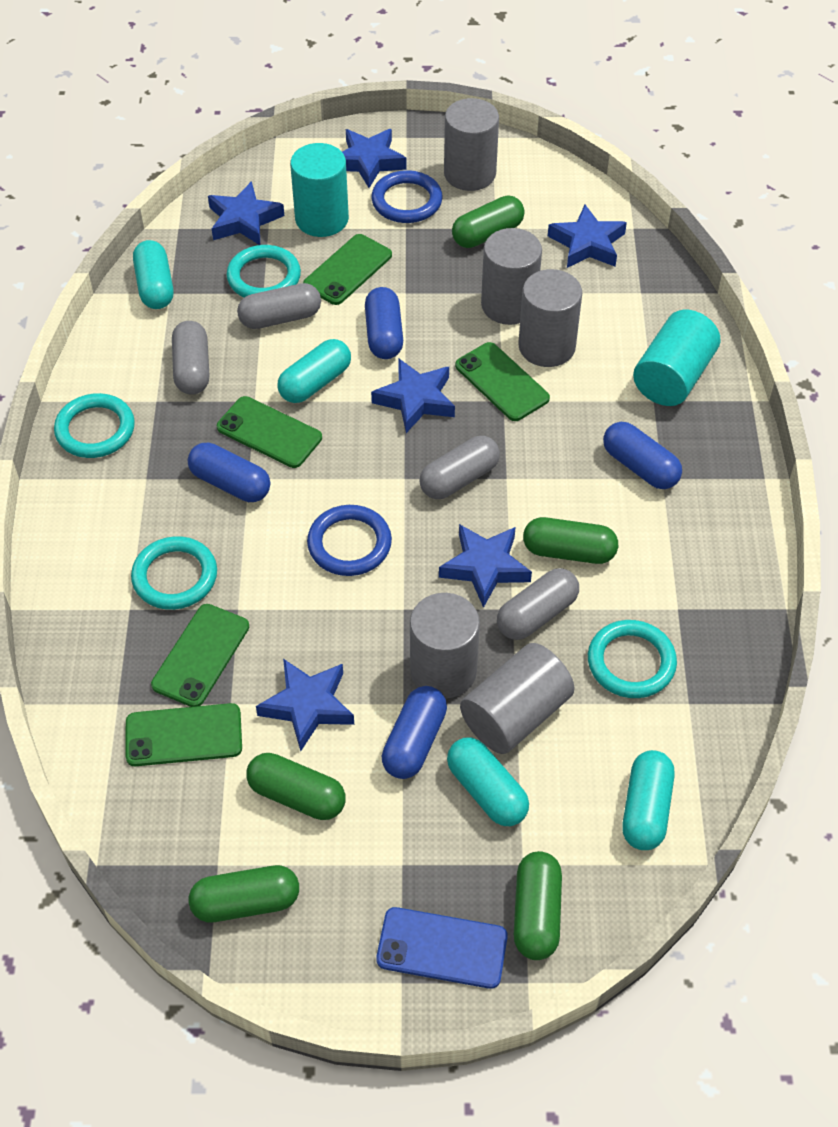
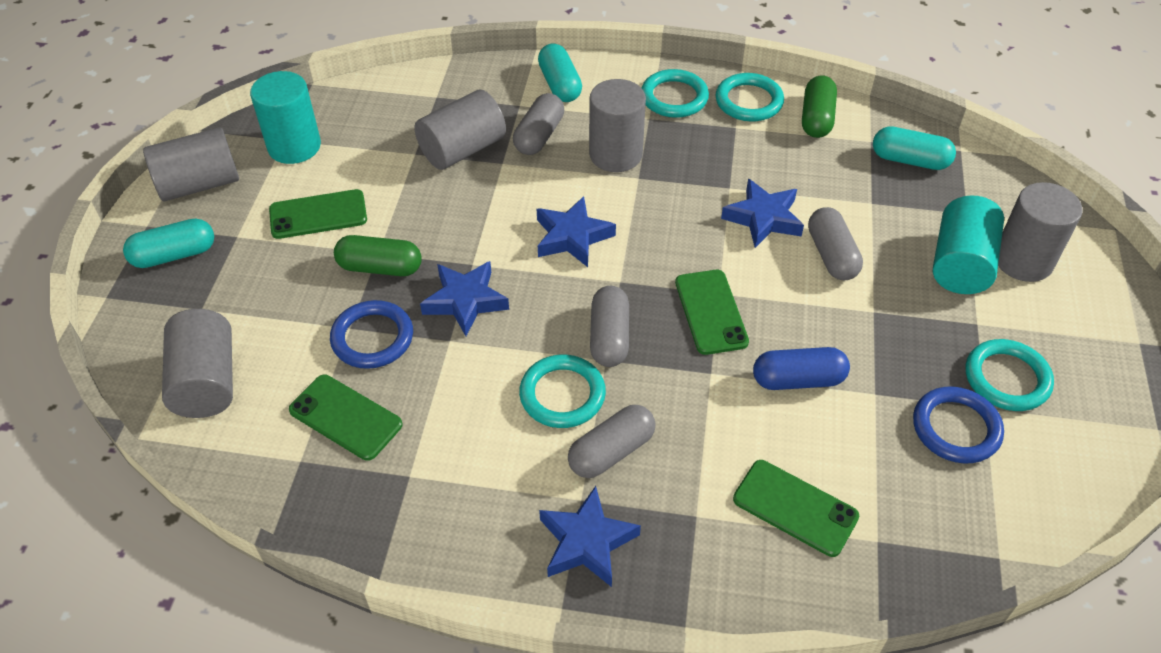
blue capsule: 4 -> 1
blue phone: 1 -> 0
blue star: 6 -> 4
green capsule: 5 -> 2
green phone: 5 -> 4
turquoise capsule: 4 -> 3

